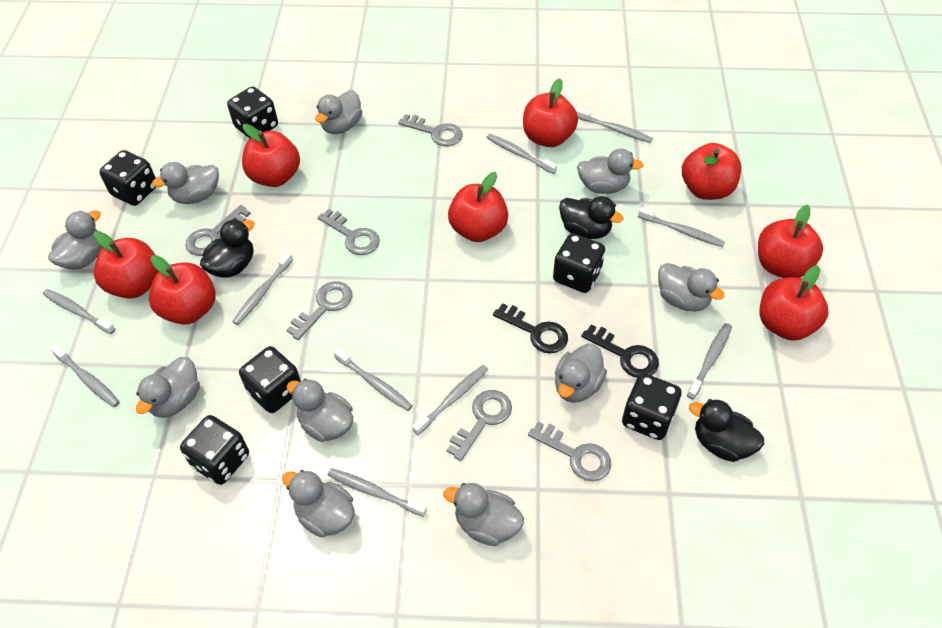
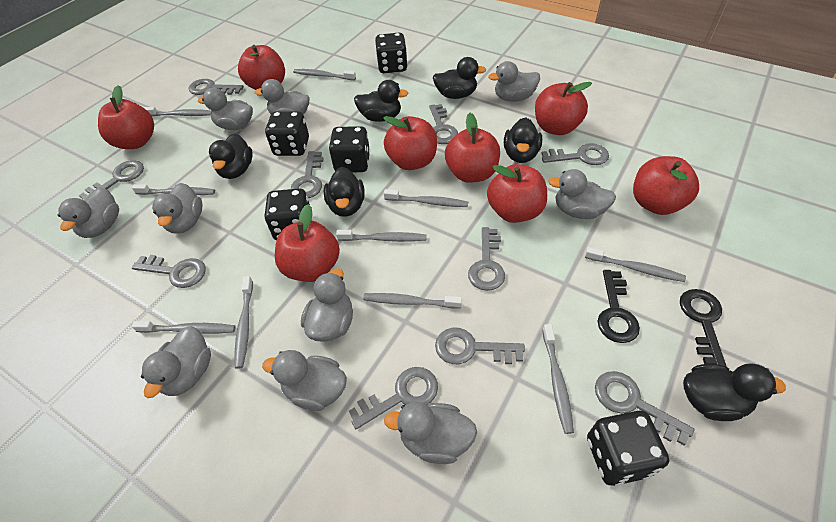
black dice: 6 -> 5
black duck: 3 -> 6
grey key: 6 -> 10

